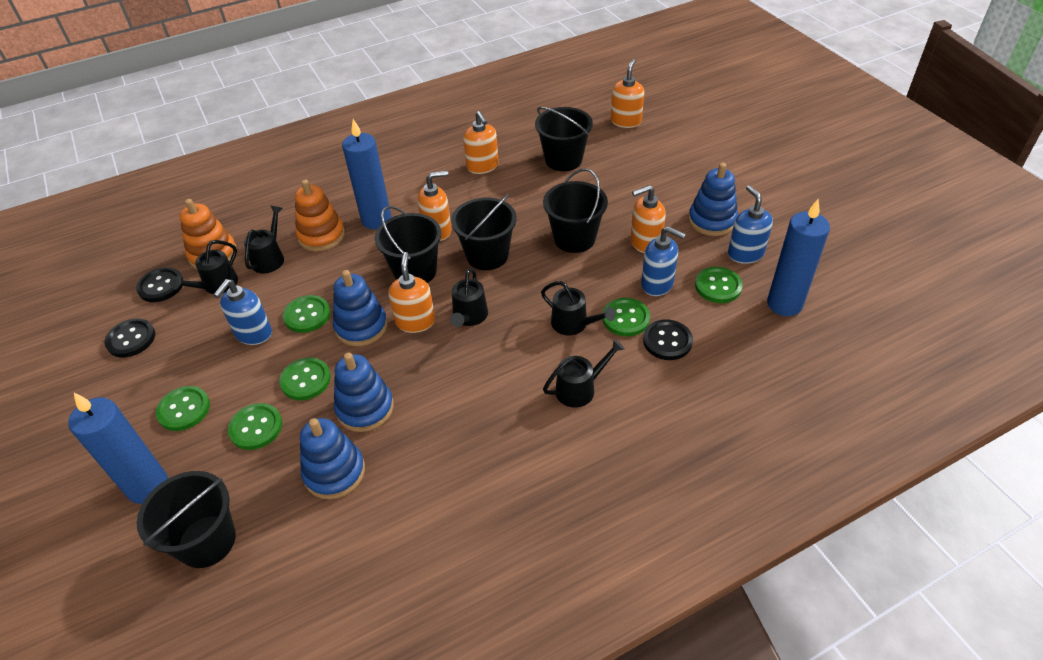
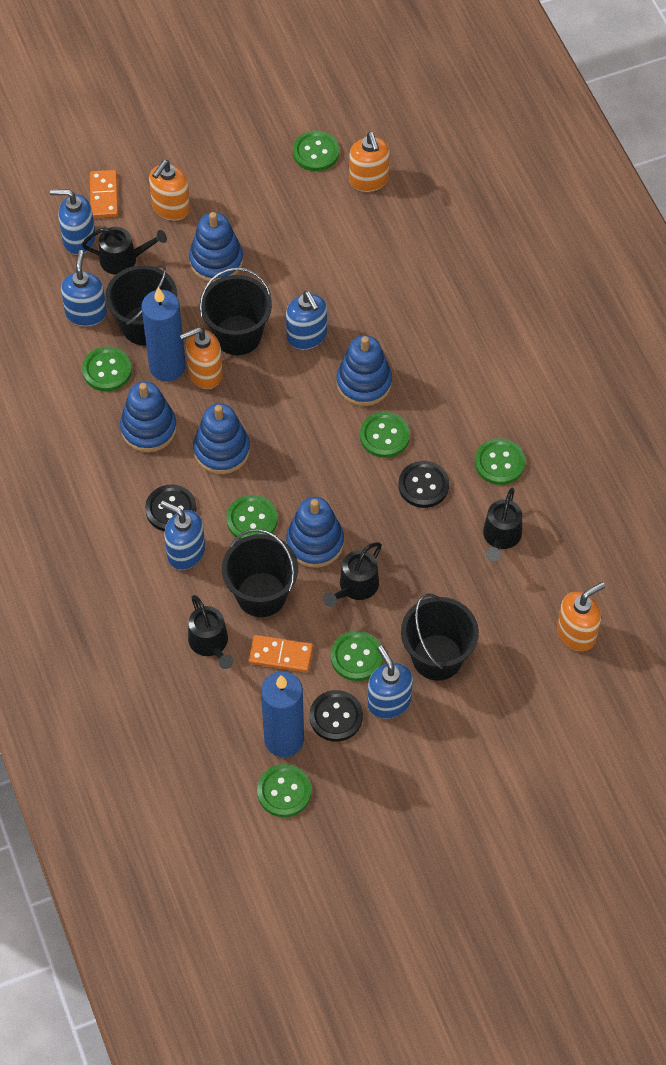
black bucket: 5 -> 4
black watering can: 5 -> 4
blue candle: 3 -> 2
blue soap dispenser: 3 -> 5
blue stacking toy: 4 -> 5
green button: 6 -> 7
orange domino: 0 -> 2
orange soap dispenser: 5 -> 4
orange stacking toy: 2 -> 0

